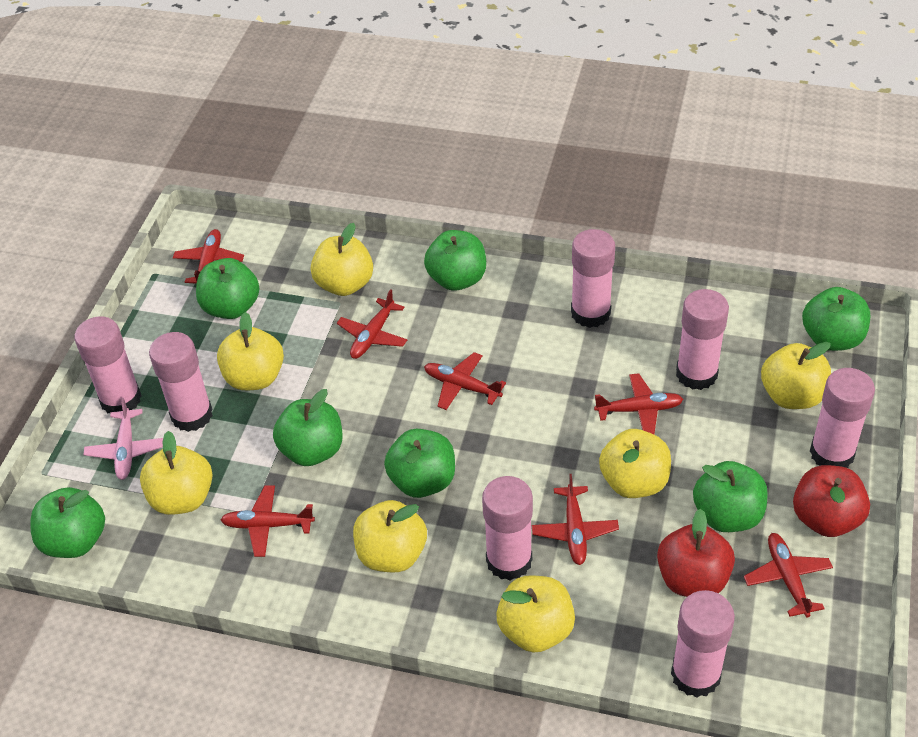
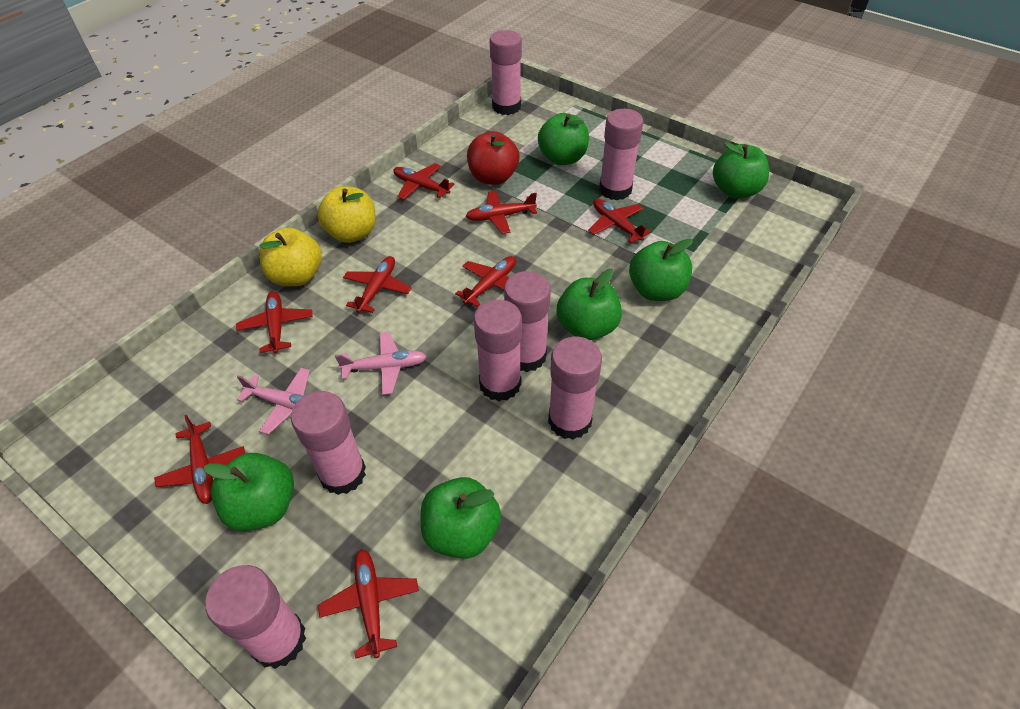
green apple: 7 -> 6
pink plane: 1 -> 2
red apple: 2 -> 1
red plane: 7 -> 8
yellow apple: 7 -> 2

